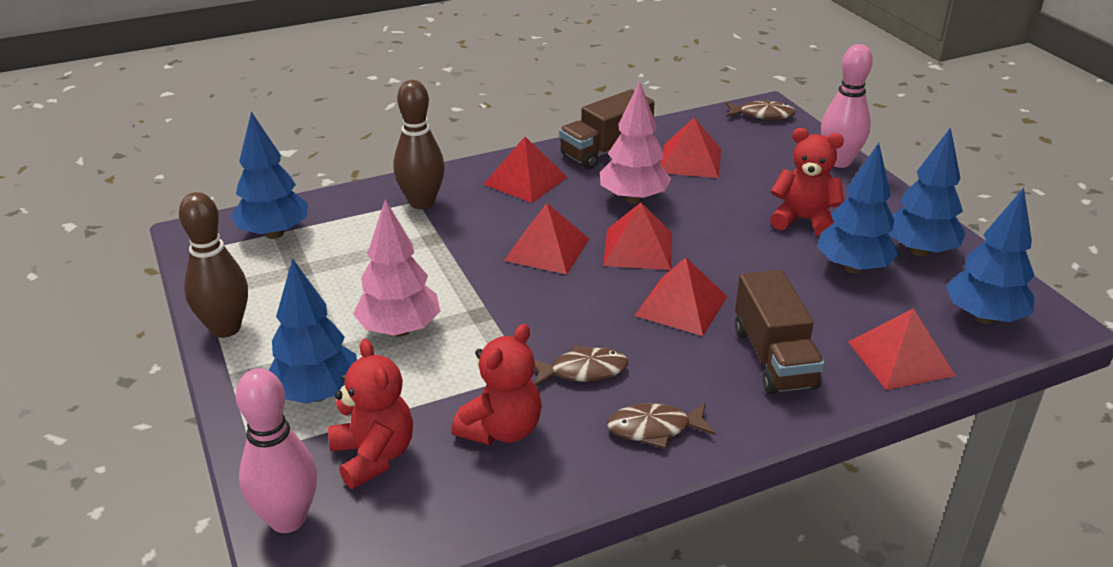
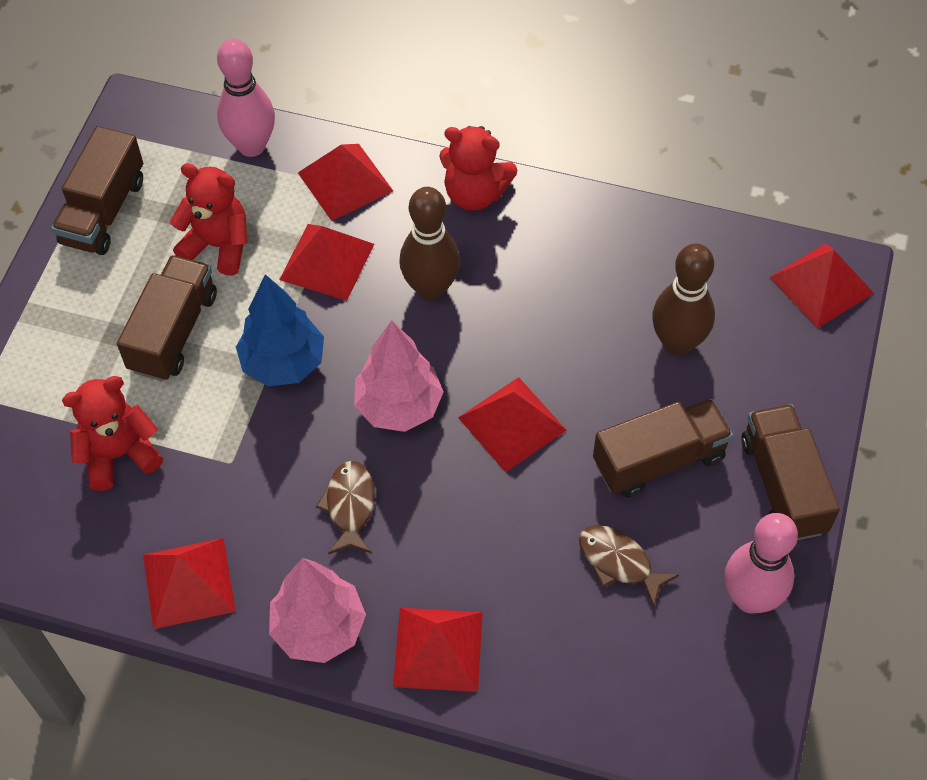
blue tree: 5 -> 1
brown fish: 3 -> 2
brown truck: 2 -> 4

